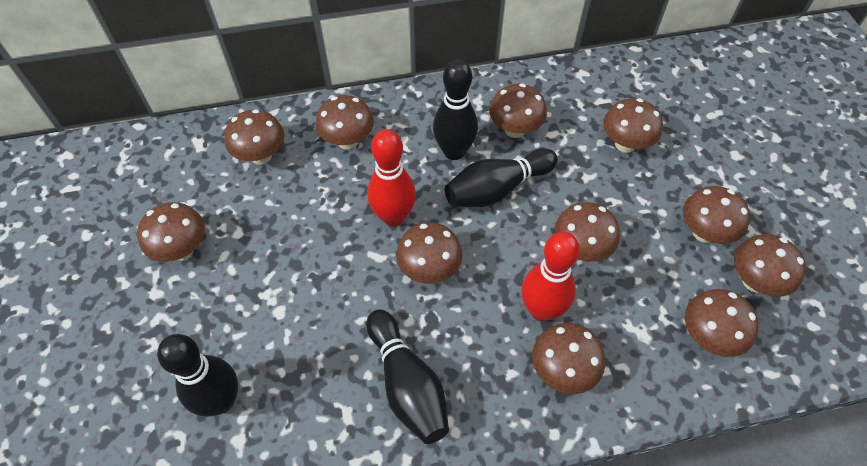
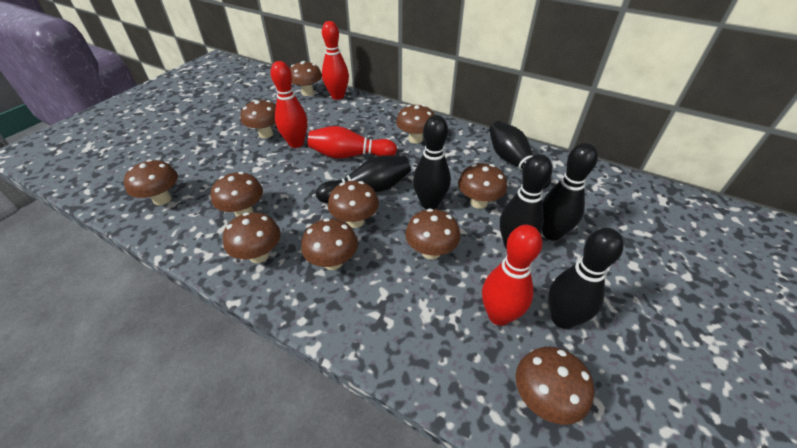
black bowling pin: 4 -> 6
red bowling pin: 2 -> 4

